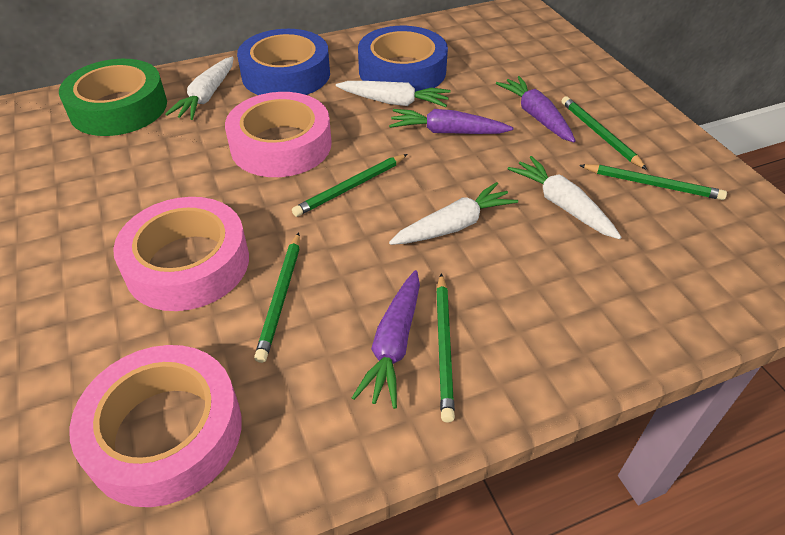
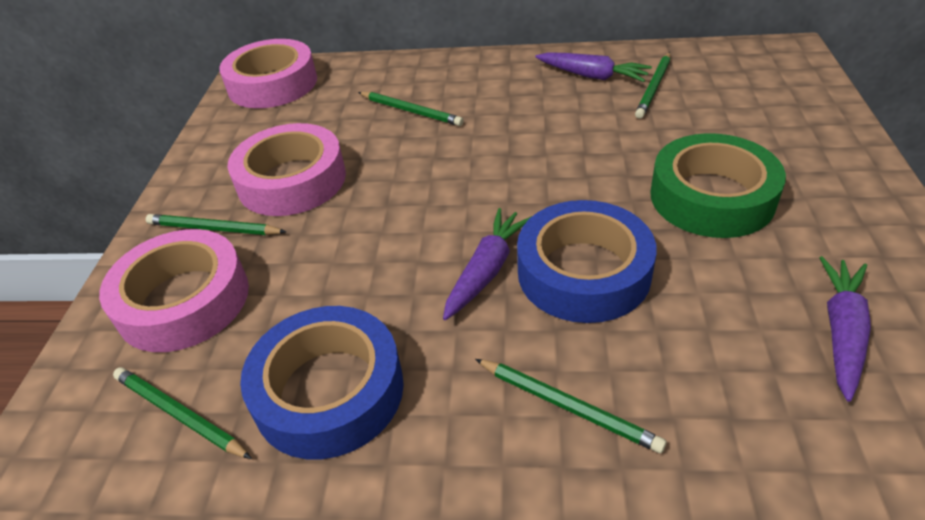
white carrot: 4 -> 0

